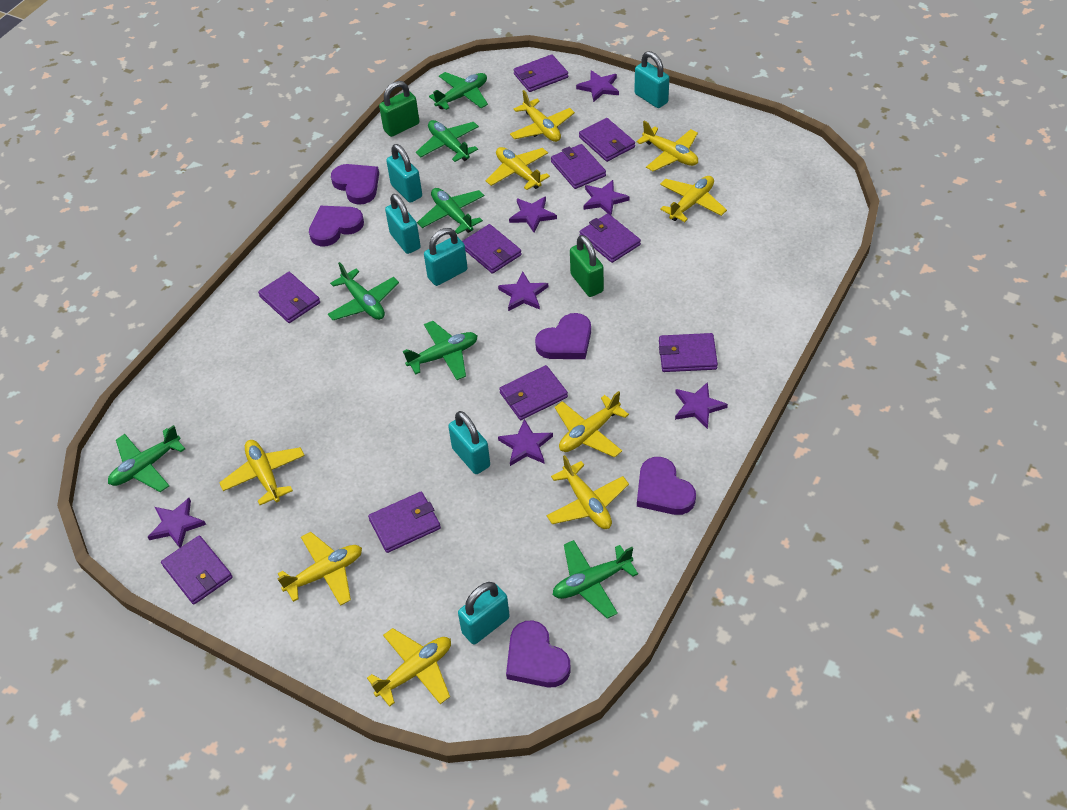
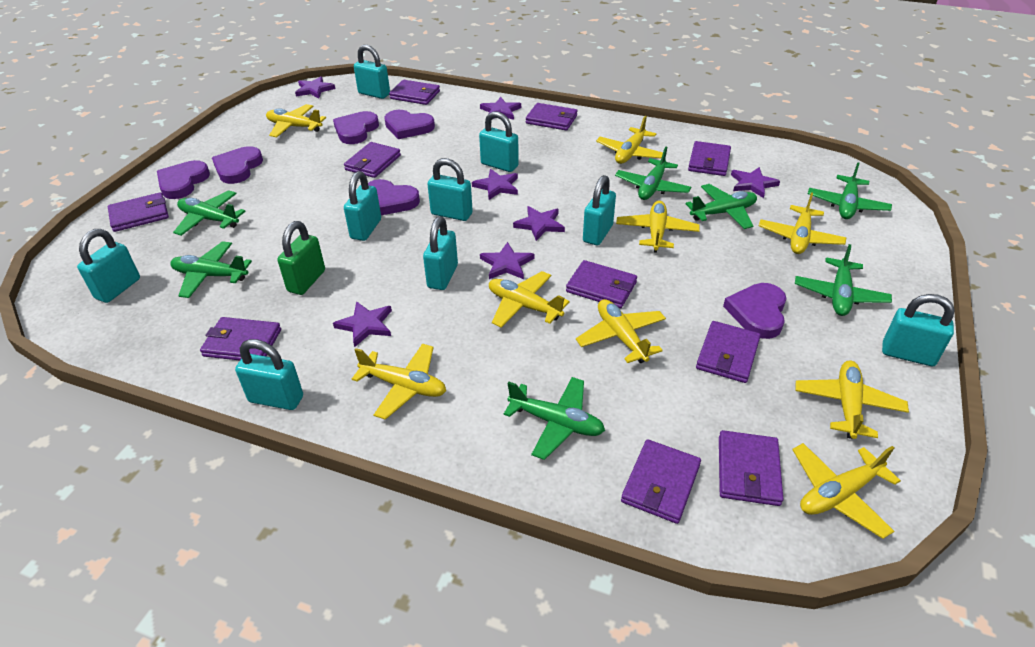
green padlock: 2 -> 1
purple heart: 5 -> 6
turquoise padlock: 6 -> 9

